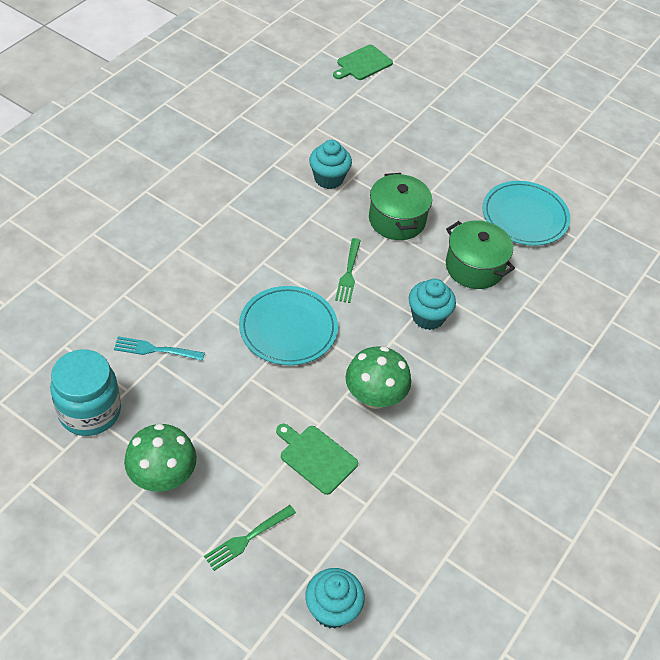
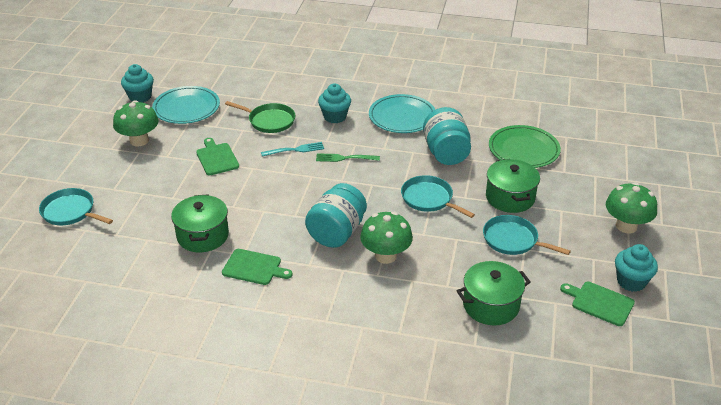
green cutting board: 2 -> 3
green fork: 2 -> 1
green mushroom: 2 -> 3
green pan: 0 -> 1
green plate: 0 -> 1
green pot: 2 -> 3
turquoise jar: 1 -> 2
turquoise pan: 0 -> 3

